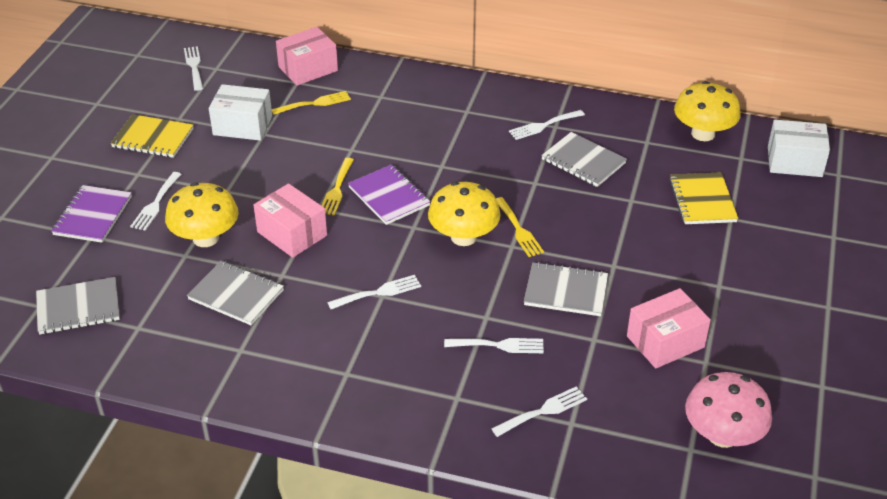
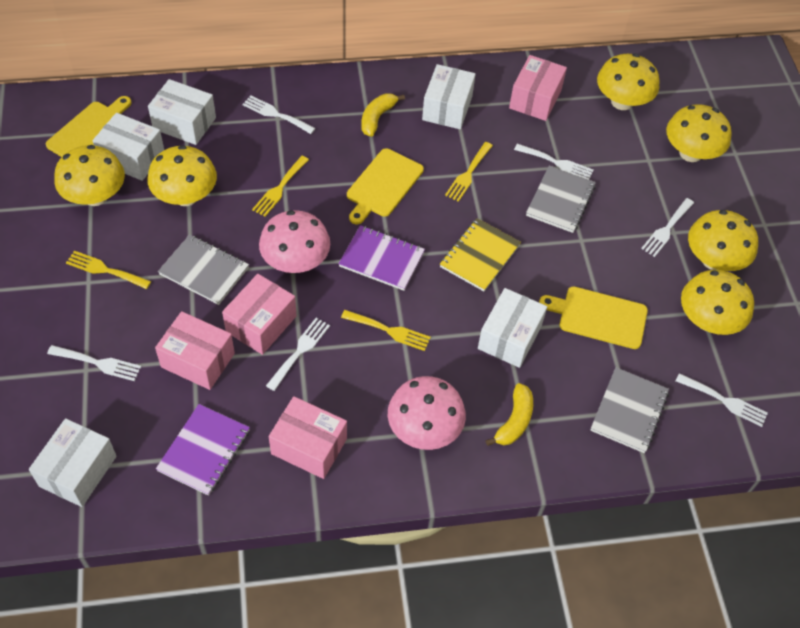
grey notebook: 4 -> 3
pink box: 3 -> 4
pink mushroom: 1 -> 2
white box: 2 -> 5
yellow banana: 0 -> 2
yellow cutting board: 0 -> 3
yellow fork: 3 -> 4
yellow mushroom: 3 -> 6
yellow notebook: 2 -> 1

